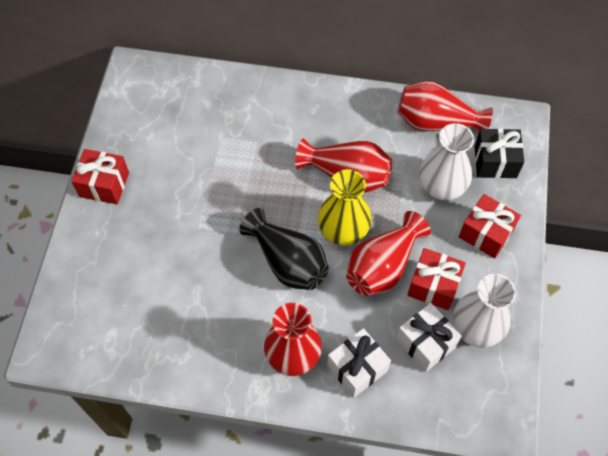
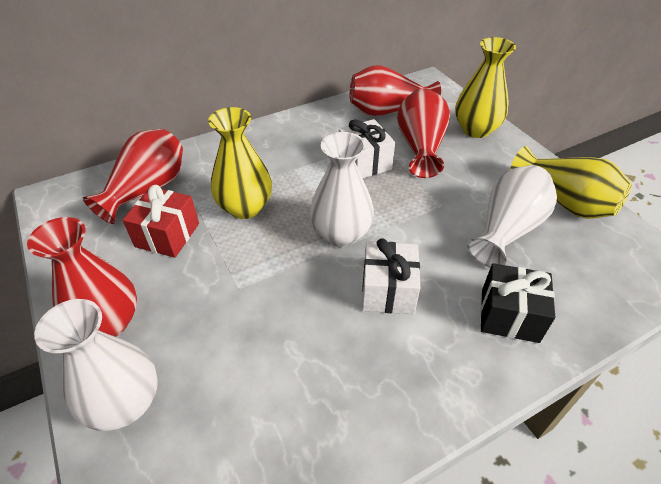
black vase: 1 -> 0
red gift: 3 -> 1
white vase: 2 -> 3
yellow vase: 1 -> 3

